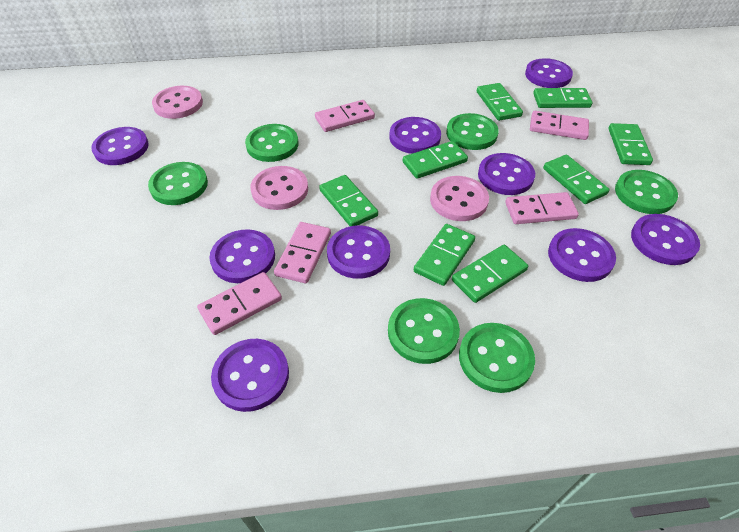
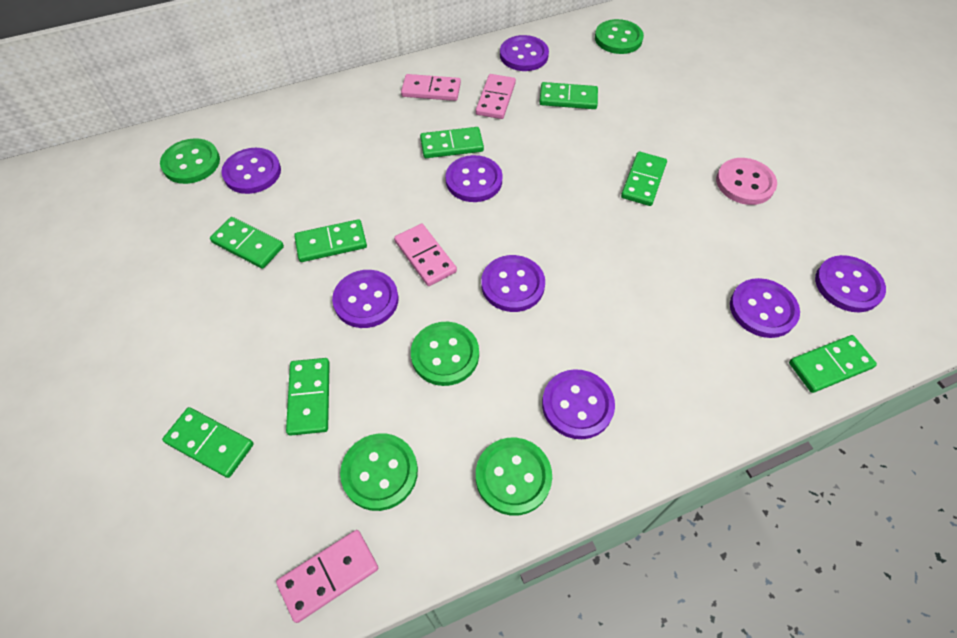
green button: 6 -> 5
pink button: 3 -> 1
pink domino: 5 -> 4
purple button: 9 -> 8

